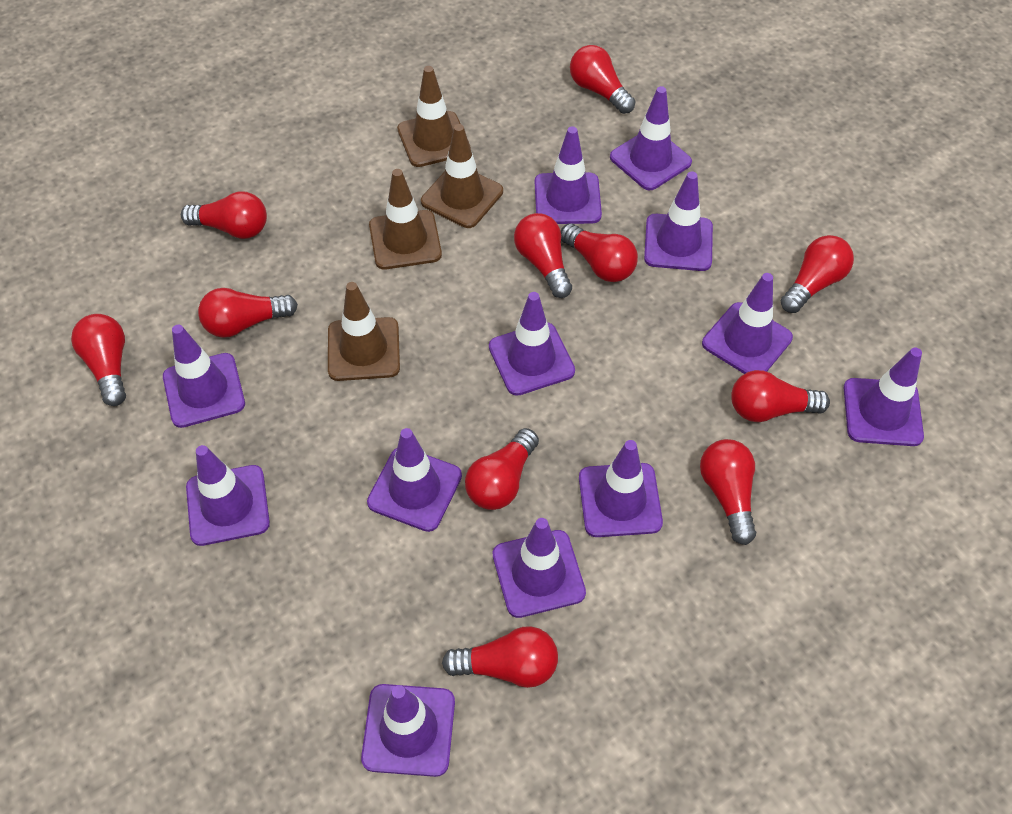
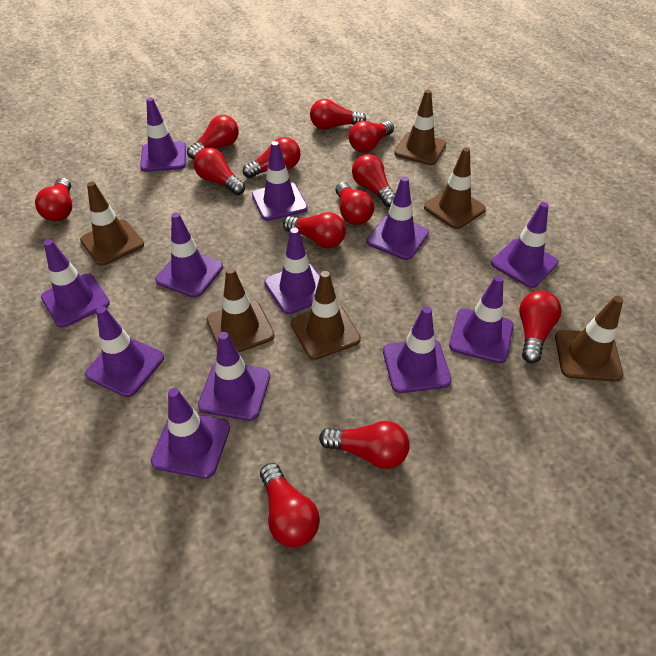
brown traffic cone: 4 -> 6
red light bulb: 11 -> 12

